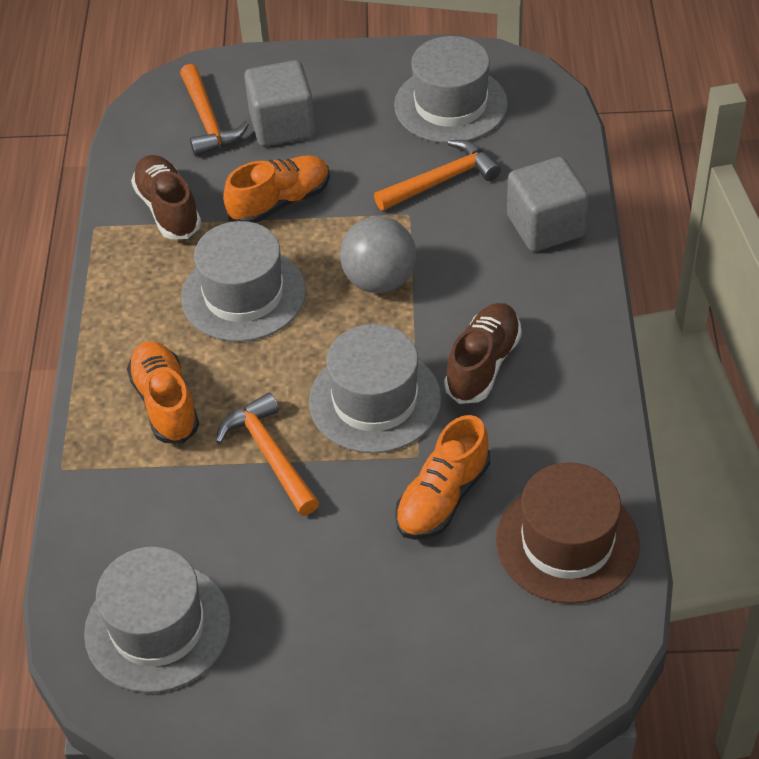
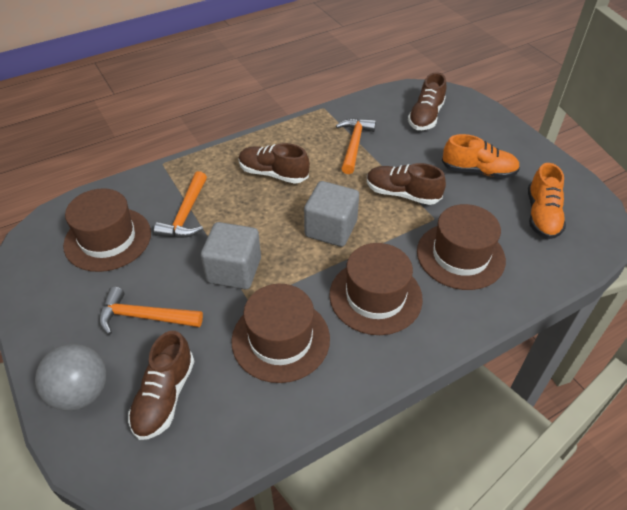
brown hat: 1 -> 4
brown shoe: 2 -> 4
grey hat: 4 -> 0
orange shoe: 3 -> 2

